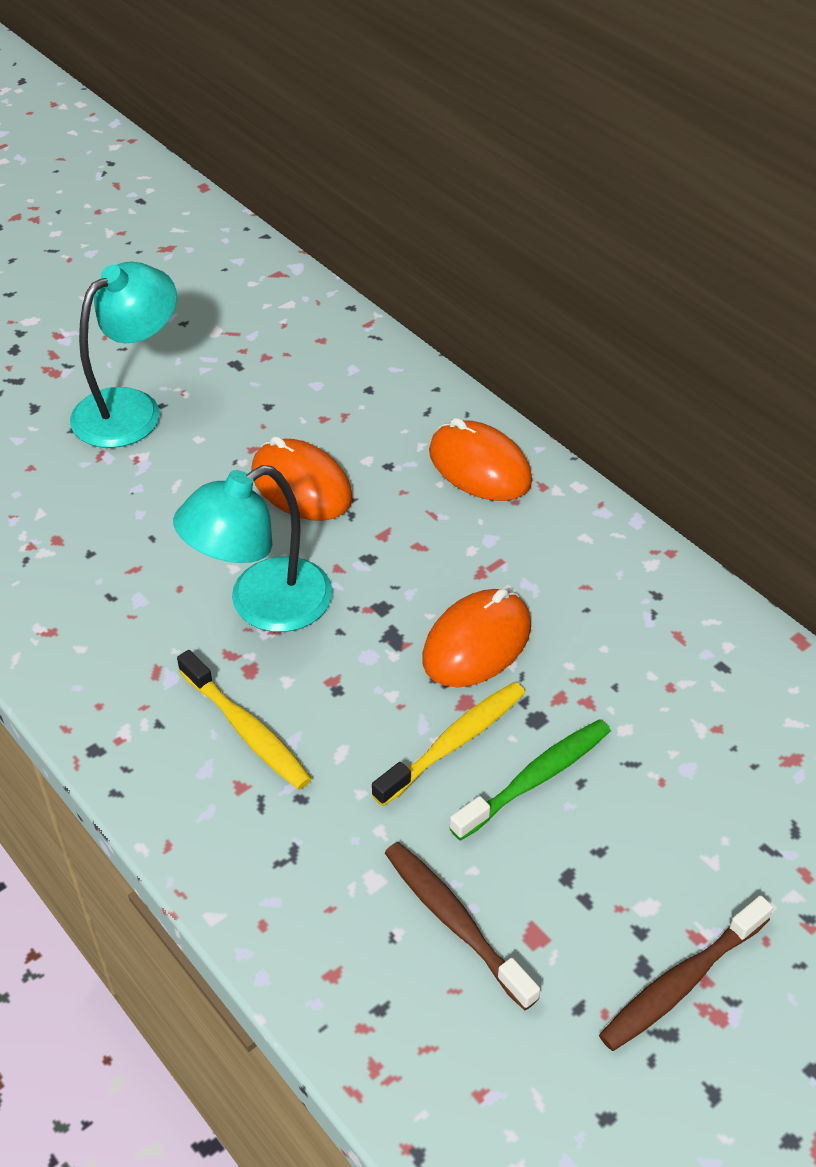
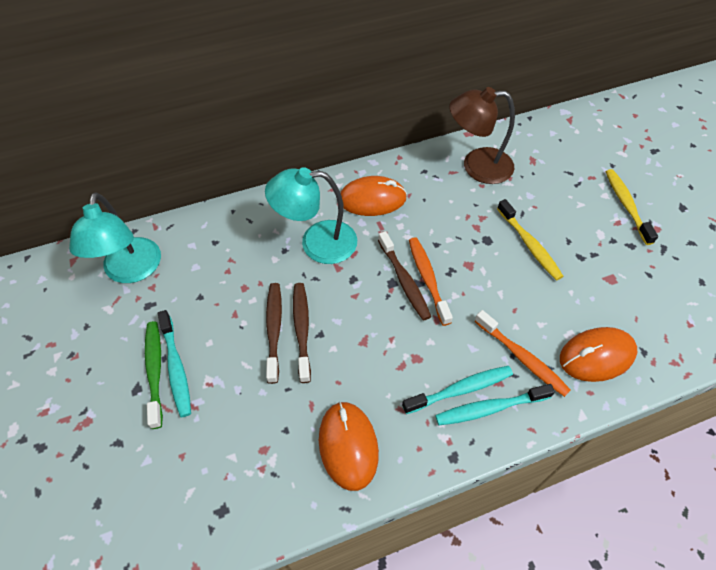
brown lamp: 0 -> 1
brown toothbrush: 2 -> 3
orange toothbrush: 0 -> 2
turquoise toothbrush: 0 -> 3

